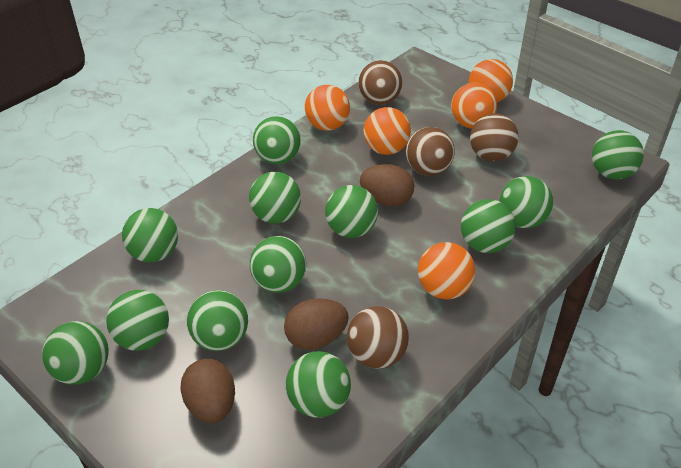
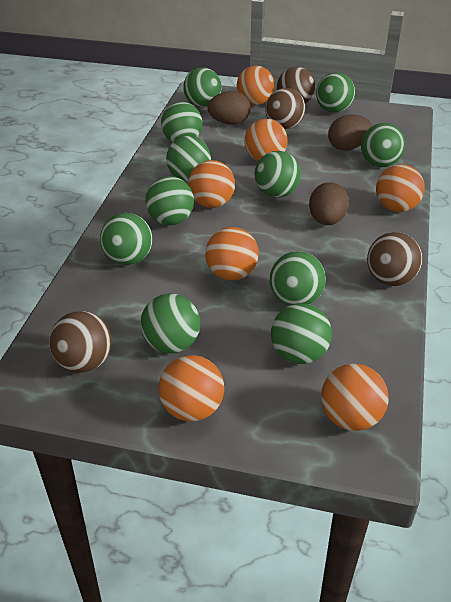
green ball: 12 -> 11
orange ball: 5 -> 7

